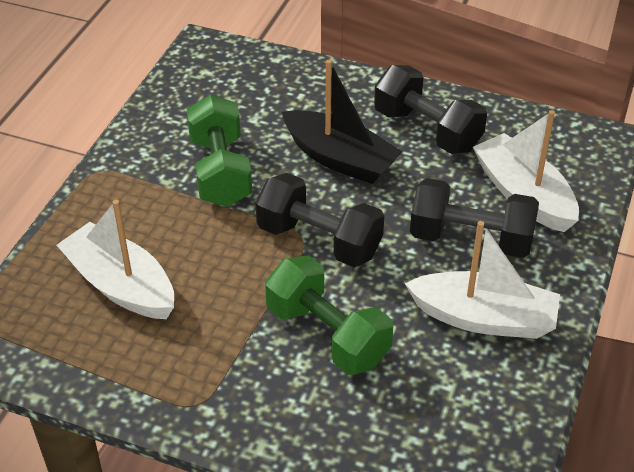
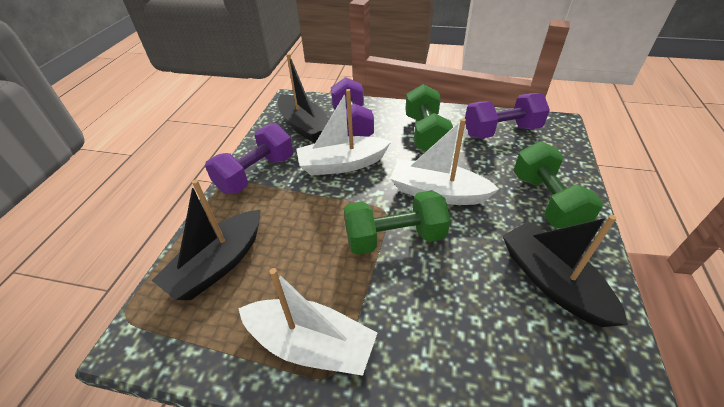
black boat: 1 -> 3
black dumbbell: 3 -> 0
green dumbbell: 2 -> 3
purple dumbbell: 0 -> 3

